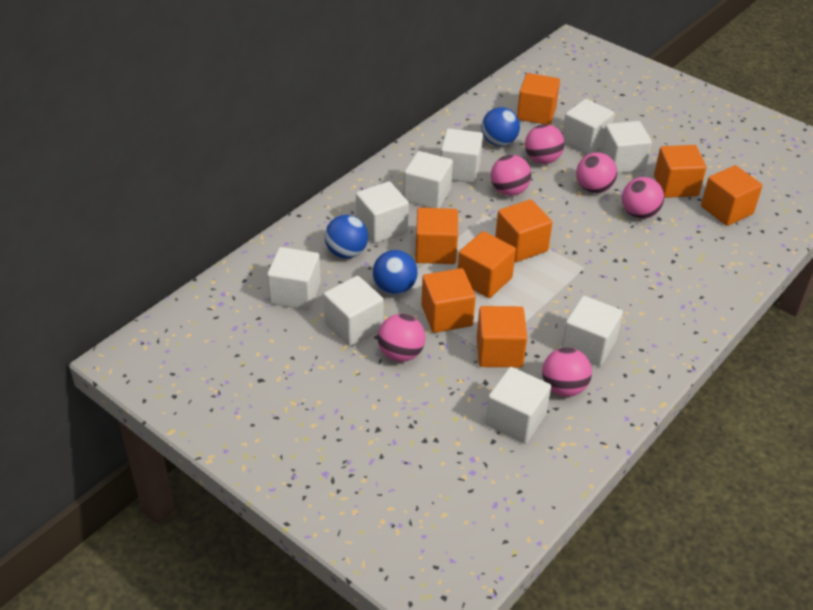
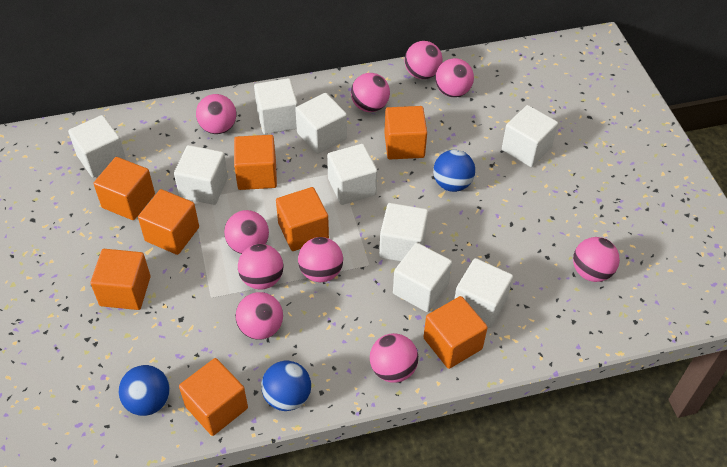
pink ball: 6 -> 10

